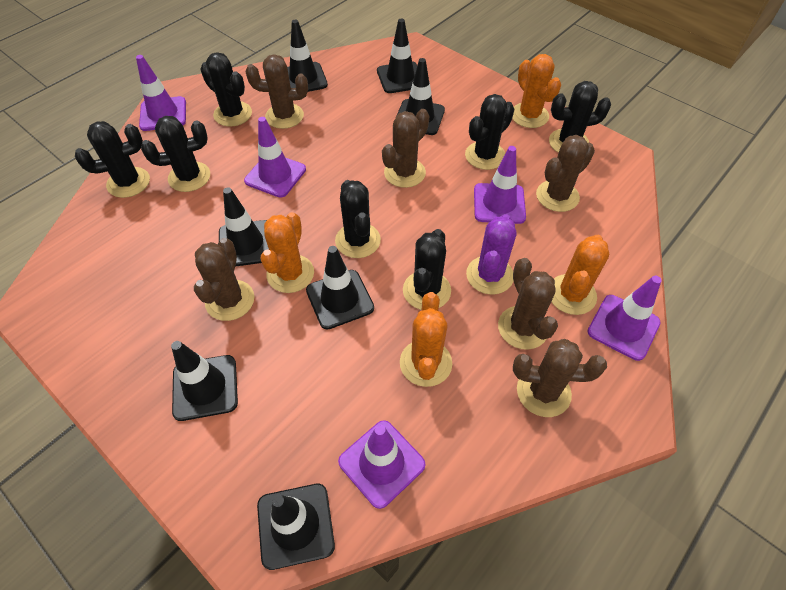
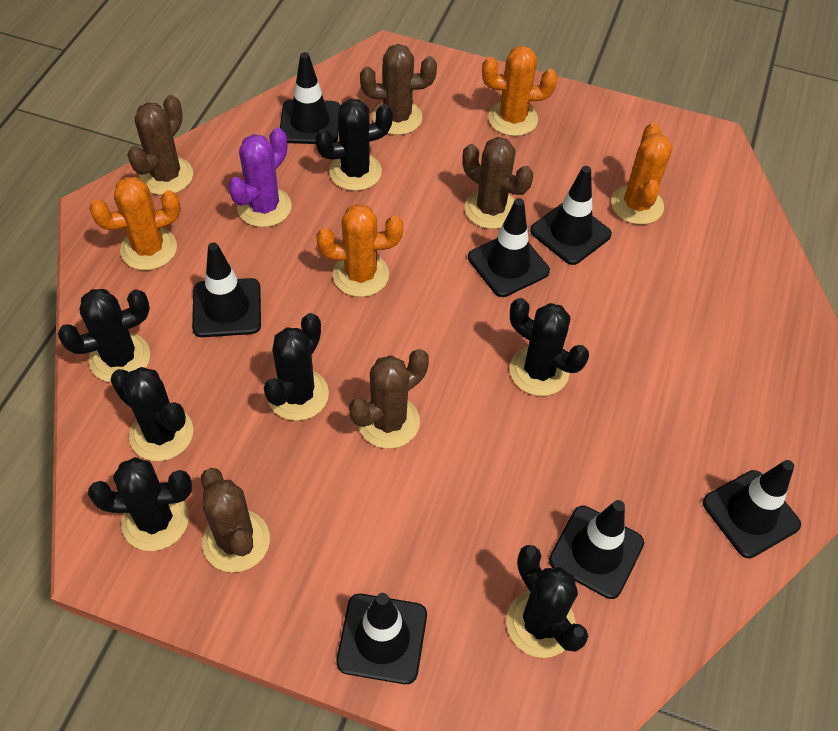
brown cactus: 6 -> 5
purple traffic cone: 5 -> 0

